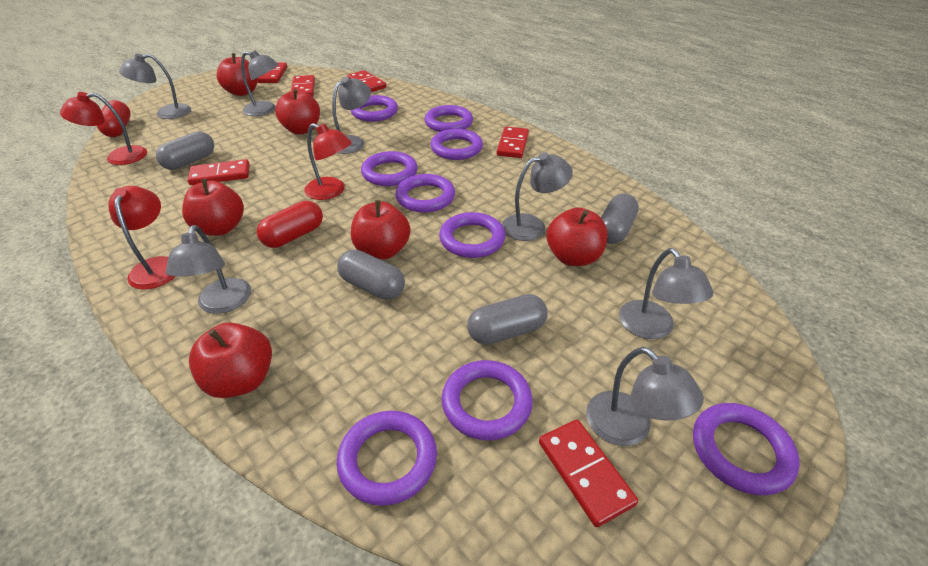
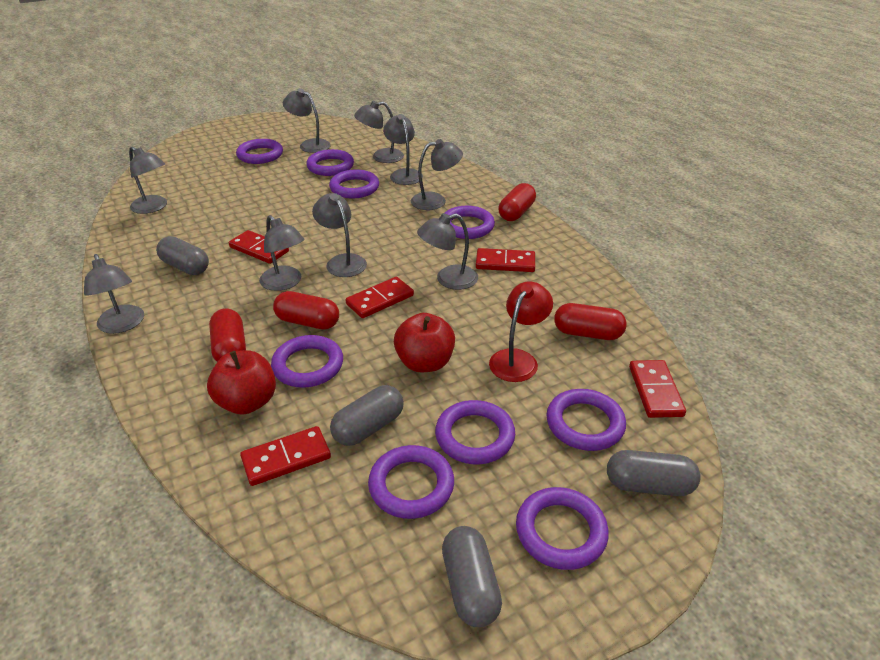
grey lamp: 7 -> 9
red apple: 6 -> 2
red capsule: 2 -> 4
red domino: 6 -> 5
red lamp: 3 -> 1

